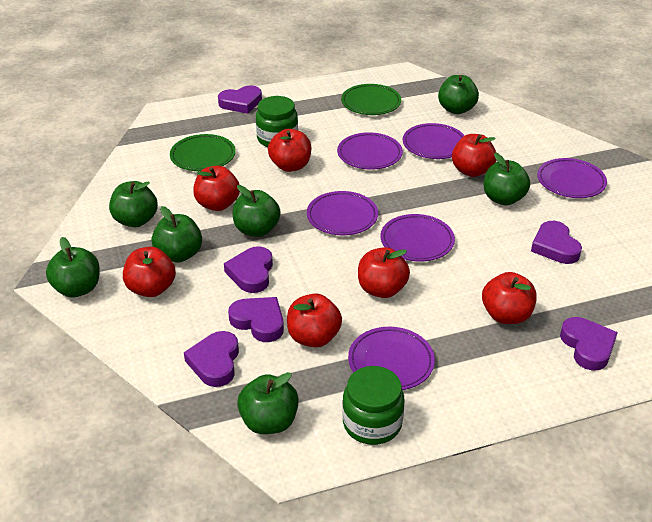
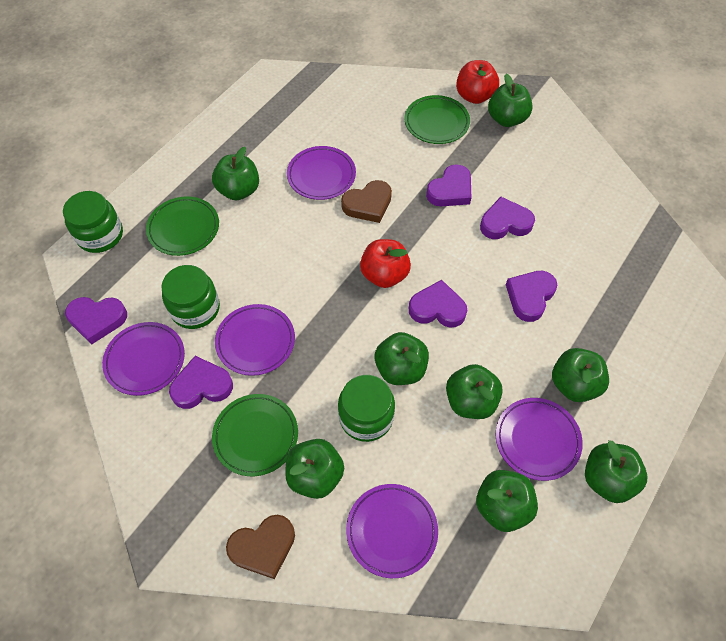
brown heart: 0 -> 2
green apple: 7 -> 8
green jar: 2 -> 3
green plate: 2 -> 3
purple plate: 6 -> 5
red apple: 7 -> 2

